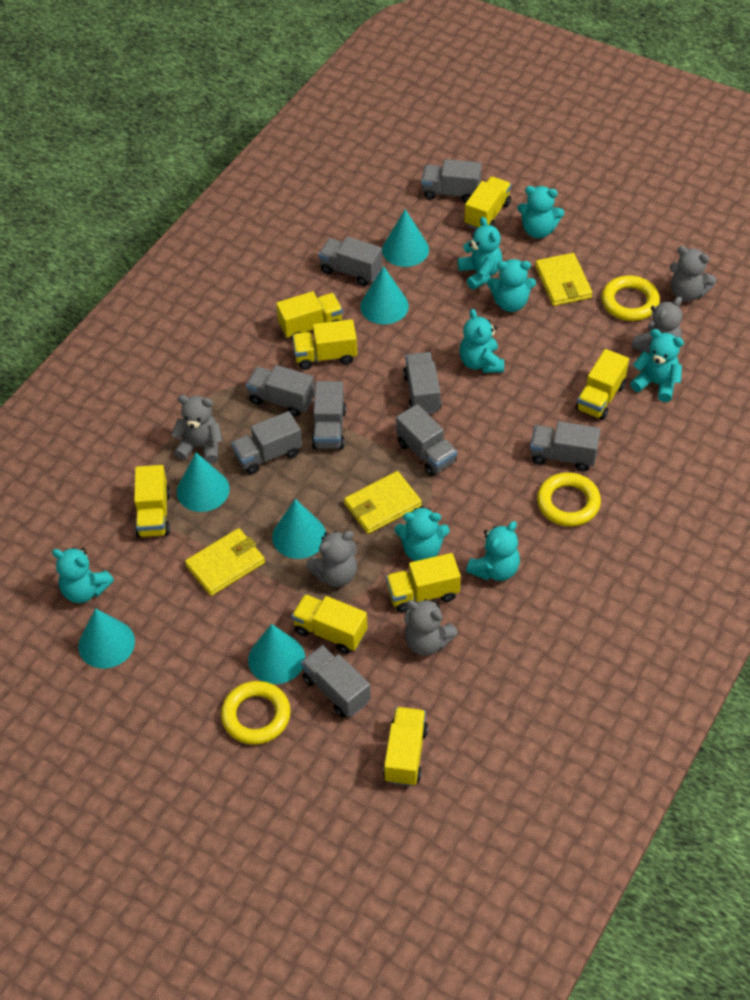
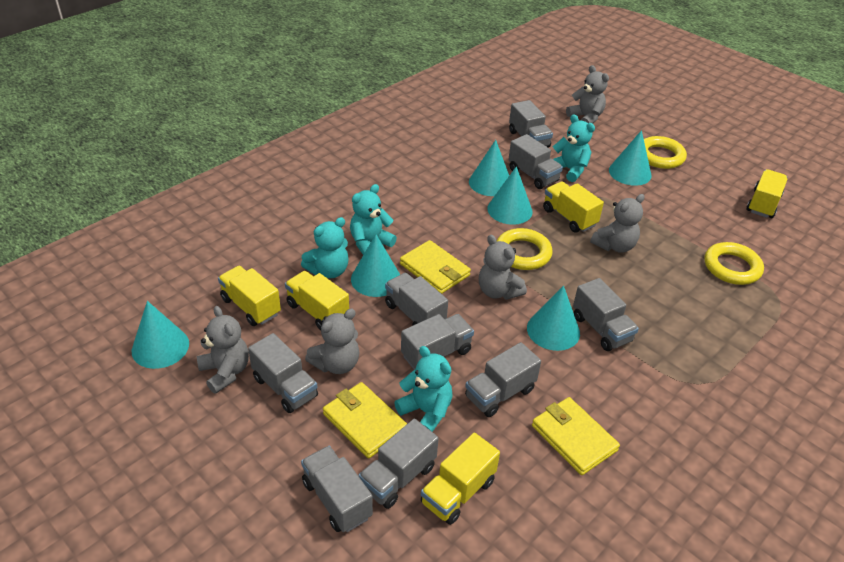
turquoise teddy bear: 8 -> 4
yellow truck: 8 -> 5

